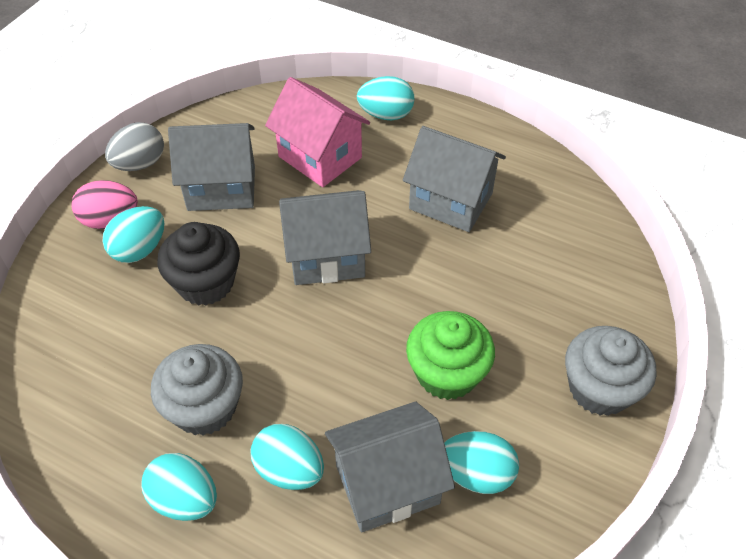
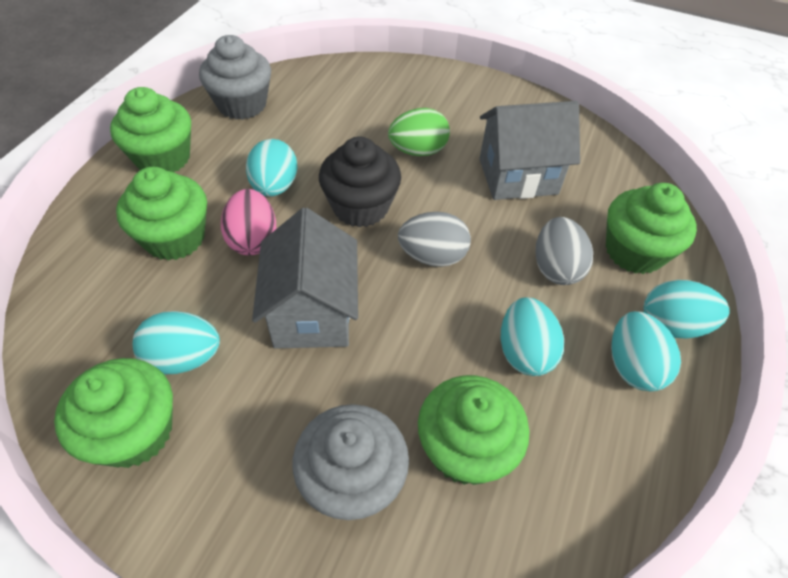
green cupcake: 1 -> 5
green egg: 0 -> 1
grey egg: 1 -> 2
grey house: 4 -> 2
pink house: 1 -> 0

